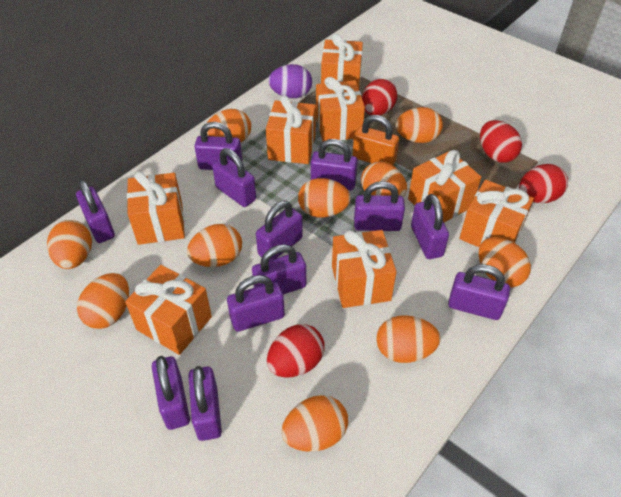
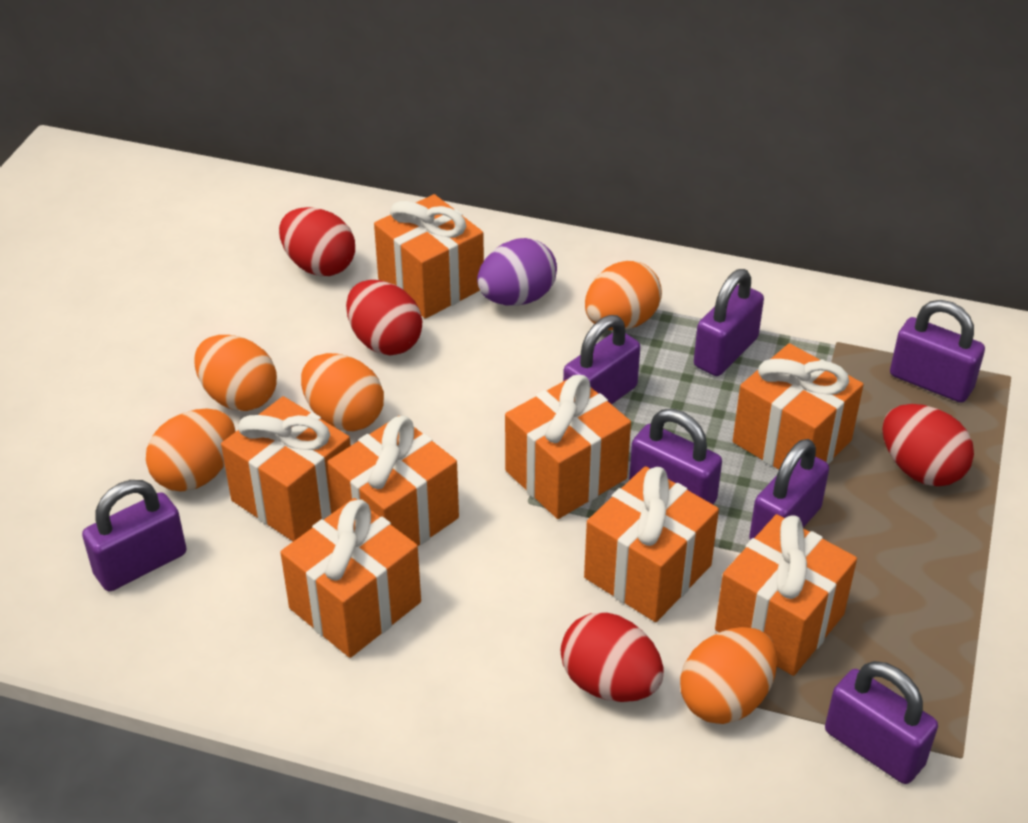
orange egg: 10 -> 5
orange padlock: 1 -> 0
purple padlock: 12 -> 7

